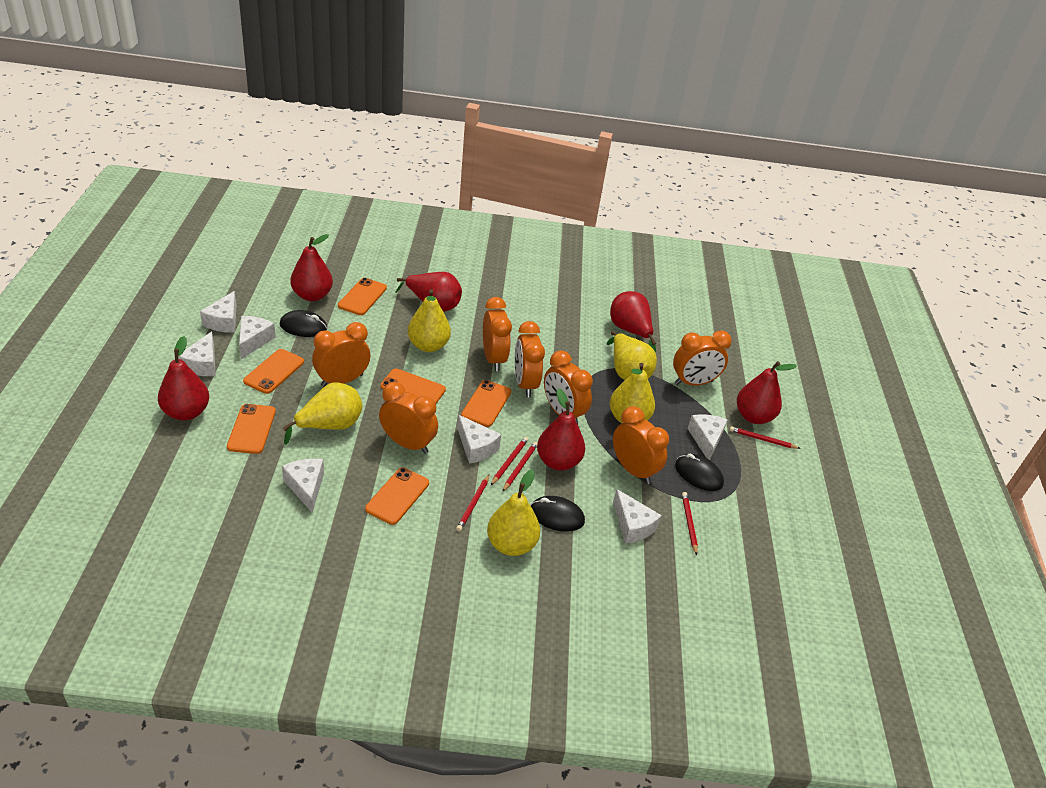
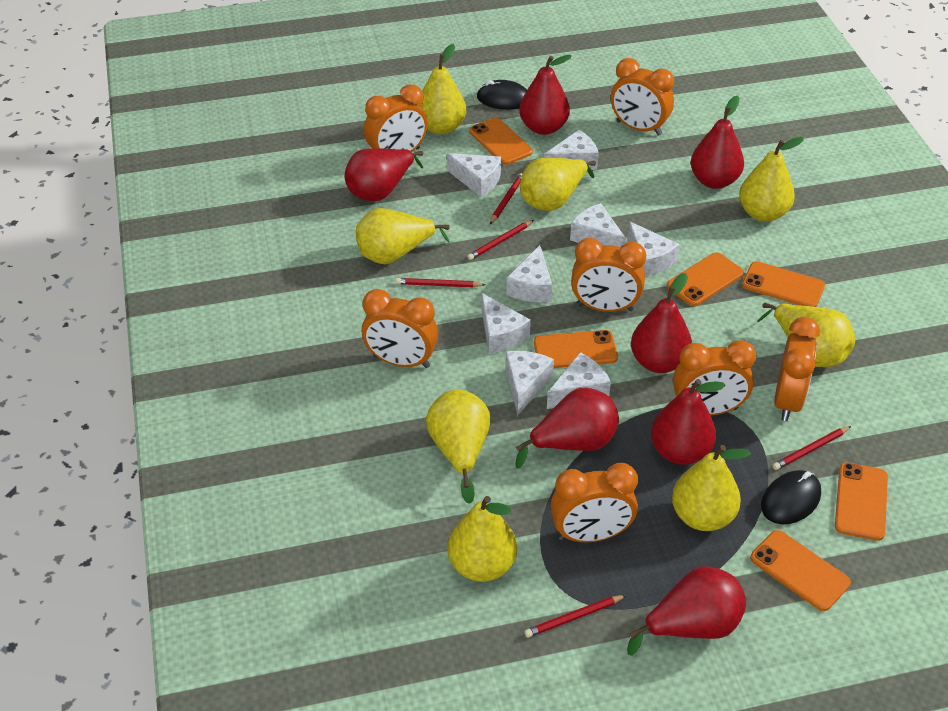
black mouse: 3 -> 2
red pear: 6 -> 7
white cheese: 7 -> 8
yellow pear: 5 -> 8

